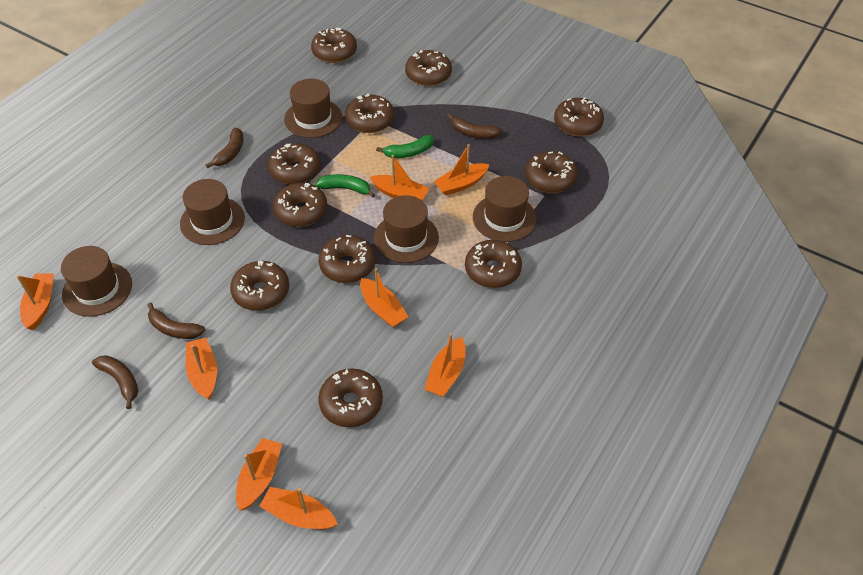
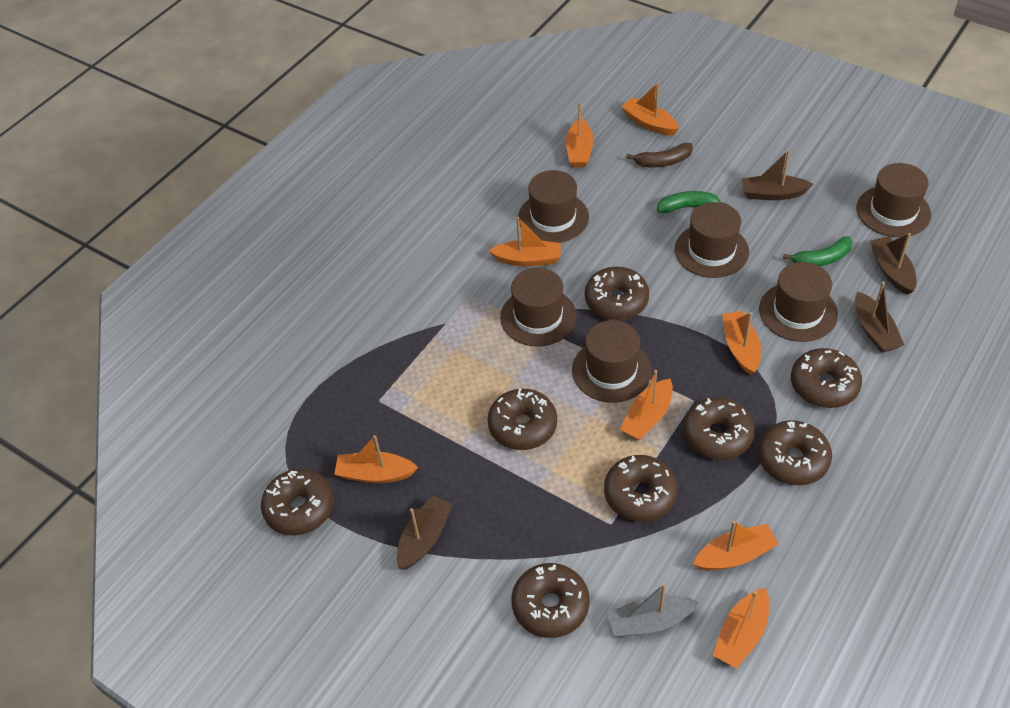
brown banana: 4 -> 1
brown boat: 0 -> 4
brown donut: 11 -> 8
brown hat: 5 -> 6
grey boat: 0 -> 1

